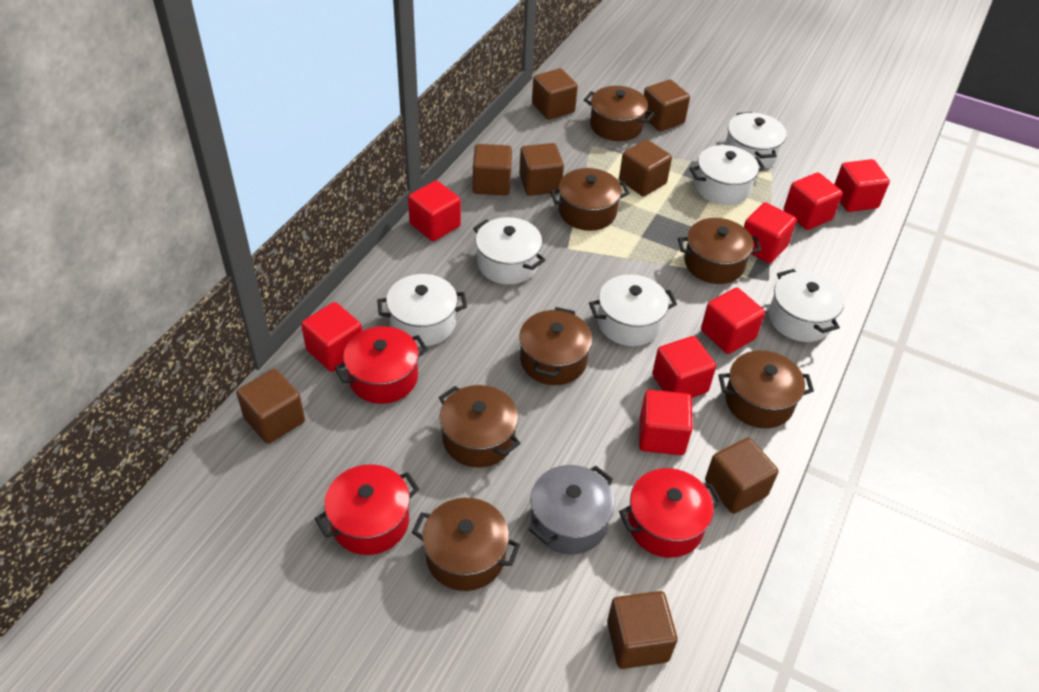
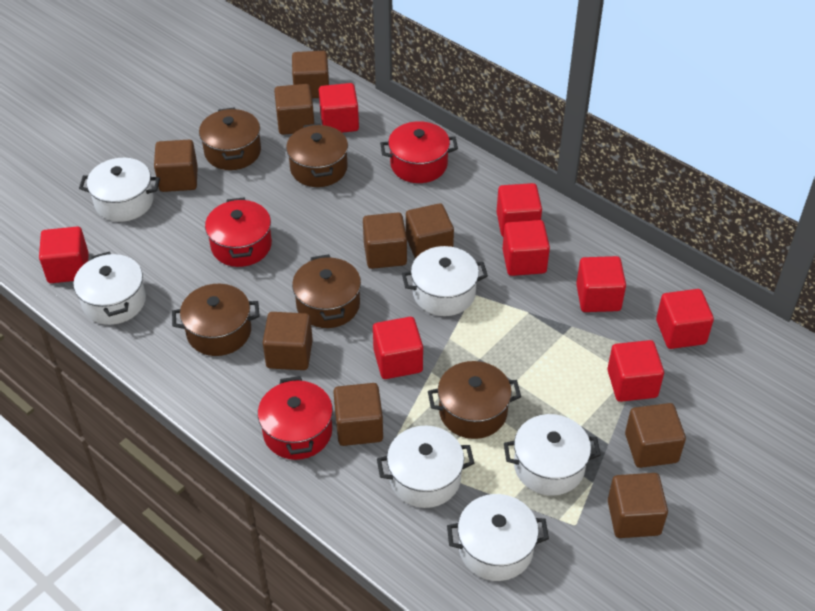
brown cube: 8 -> 9
brown pot: 7 -> 5
grey pot: 1 -> 0

